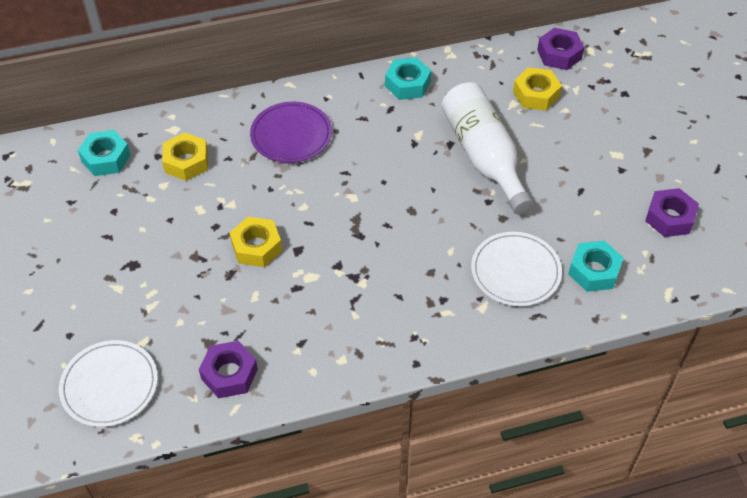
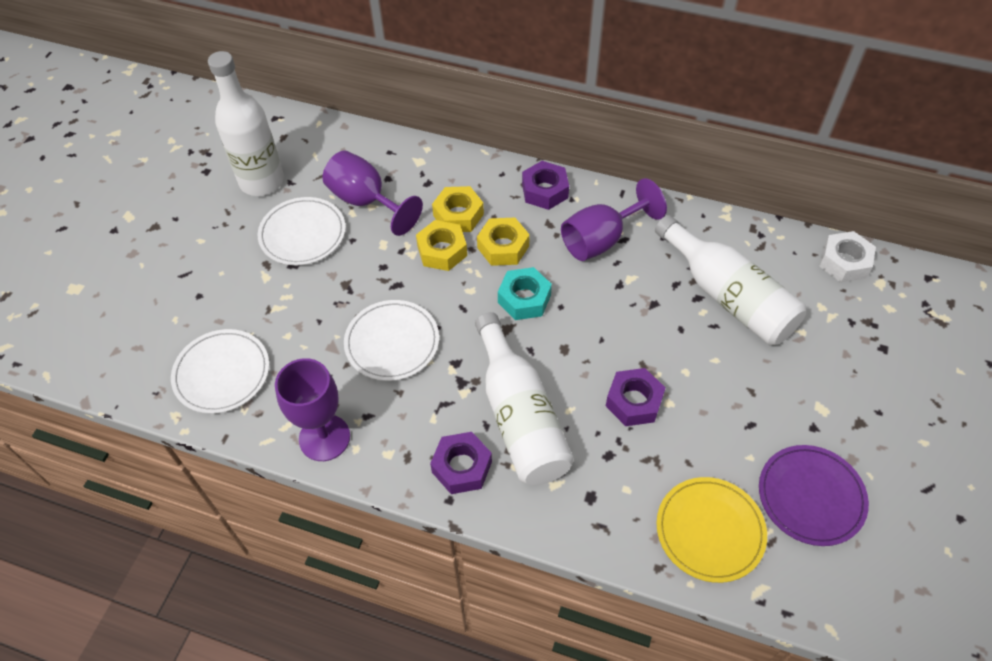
purple goblet: 0 -> 3
turquoise nut: 3 -> 1
white bottle: 1 -> 3
white nut: 0 -> 1
white plate: 2 -> 3
yellow plate: 0 -> 1

